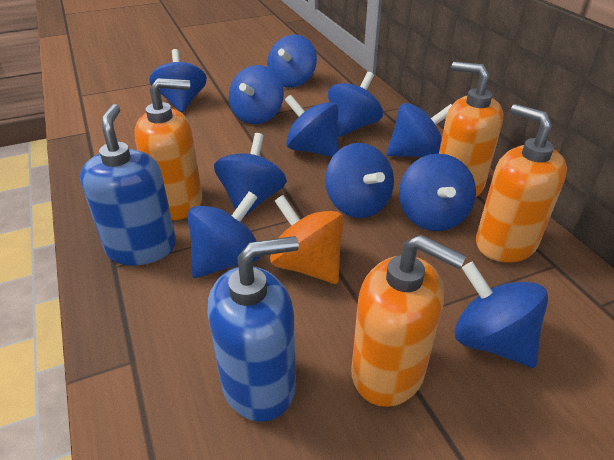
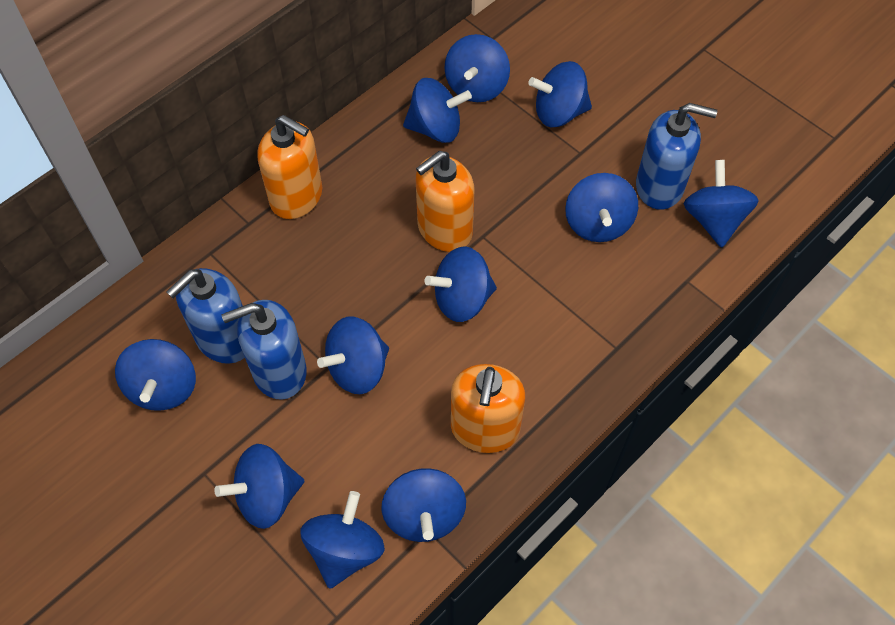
blue soap dispenser: 2 -> 3
orange soap dispenser: 4 -> 3
orange spinning top: 1 -> 0

